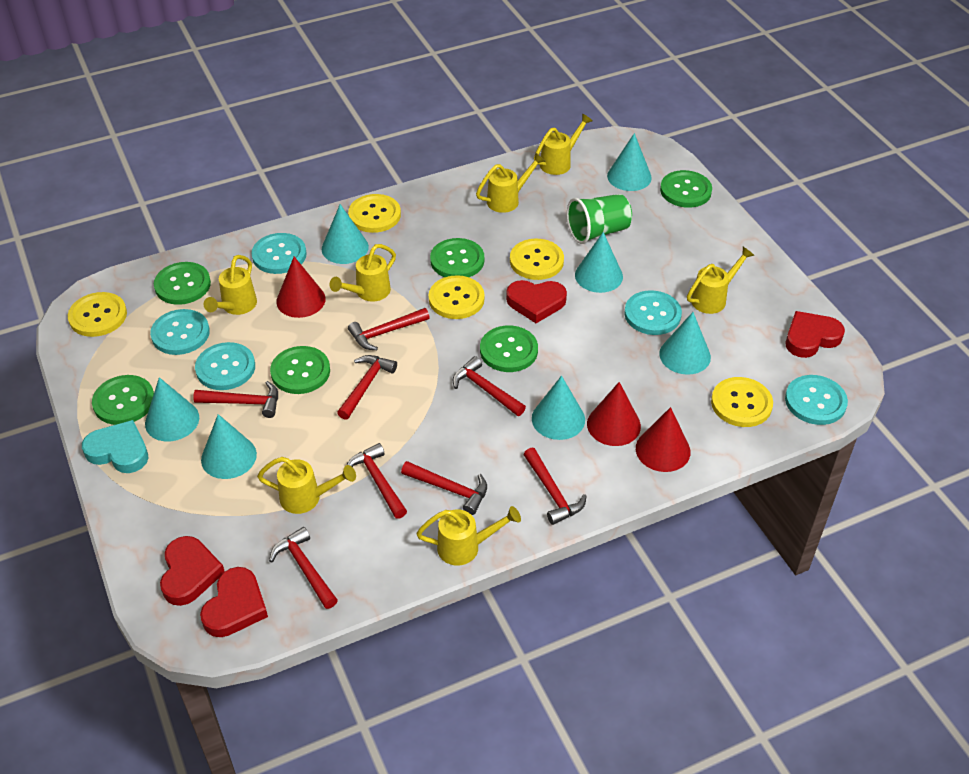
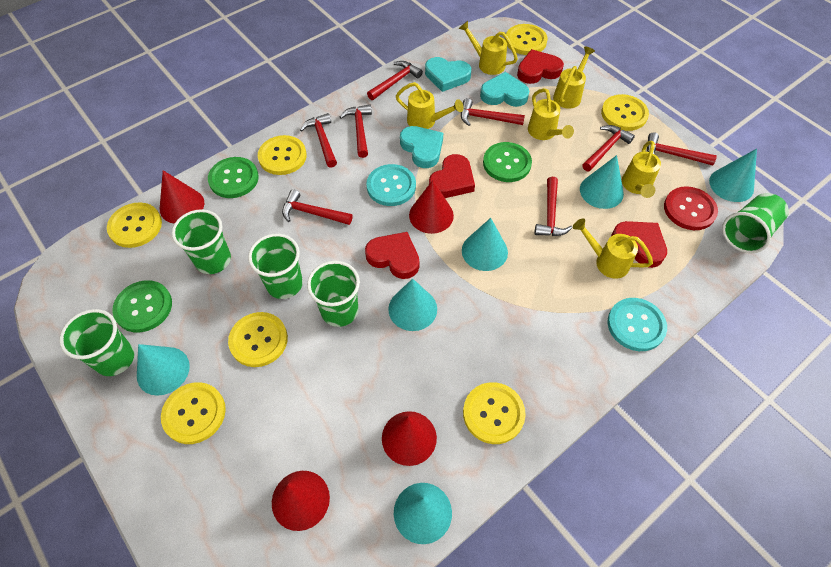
green button: 6 -> 3
green cup: 1 -> 5
red button: 0 -> 1
red cone: 3 -> 4
turquoise button: 5 -> 2
turquoise cone: 7 -> 6
turquoise heart: 1 -> 3
yellow button: 5 -> 7
yellow watering can: 7 -> 6

